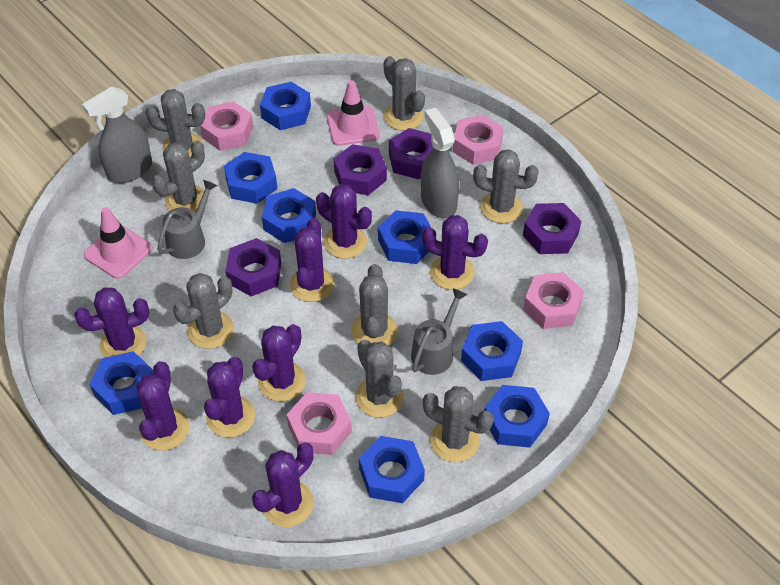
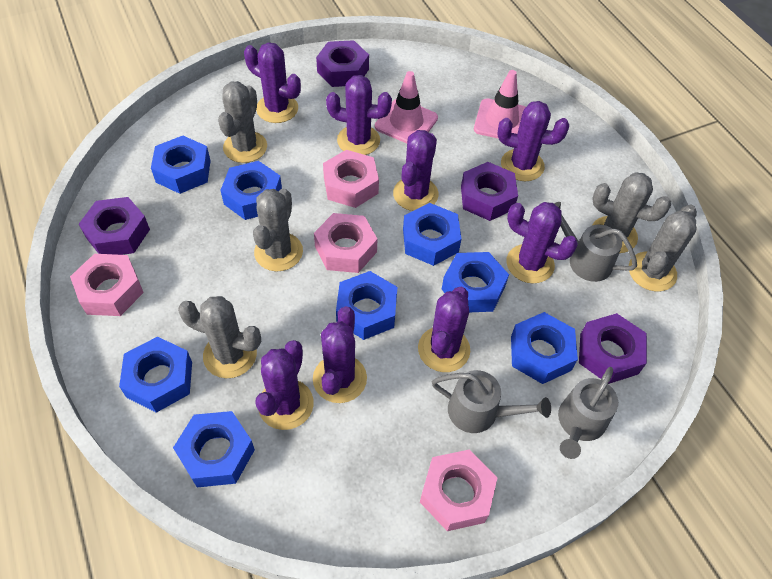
grey cactus: 8 -> 5
grey spray bottle: 2 -> 0
grey watering can: 2 -> 3

